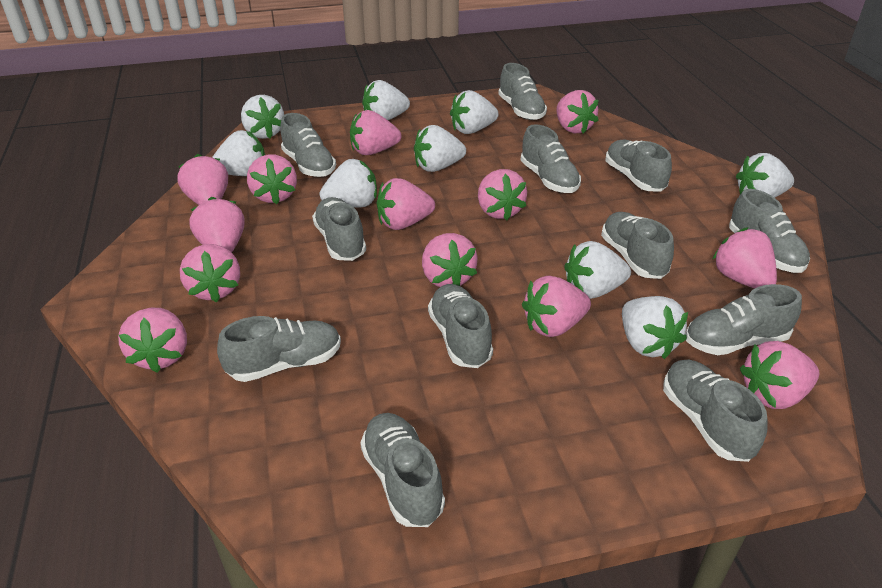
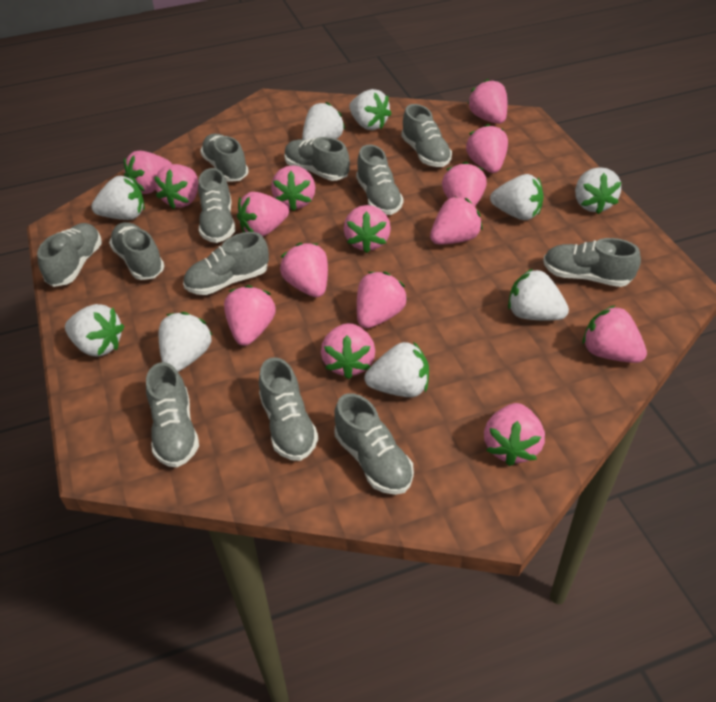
pink strawberry: 13 -> 15

